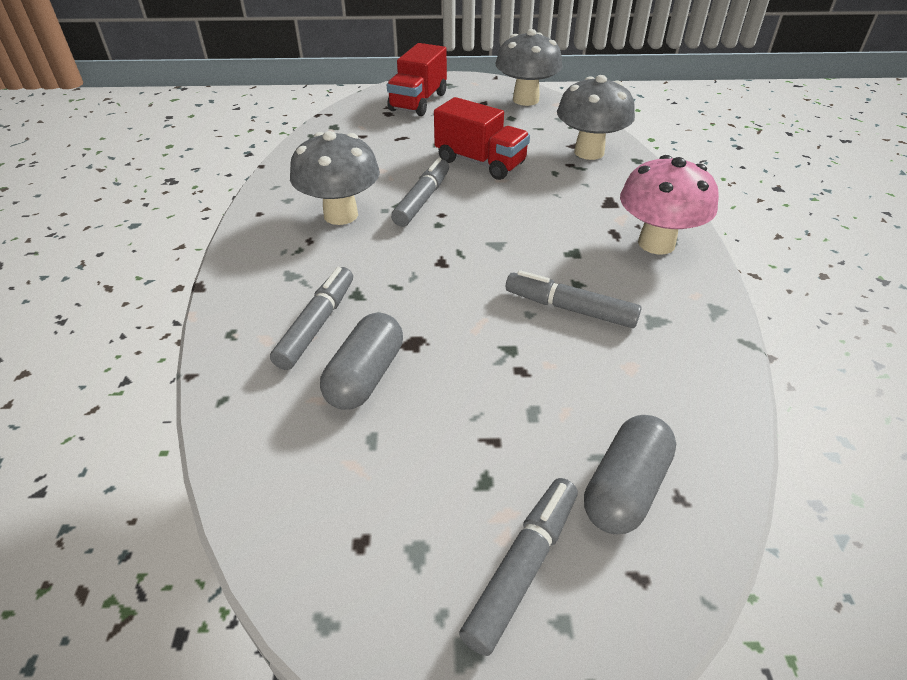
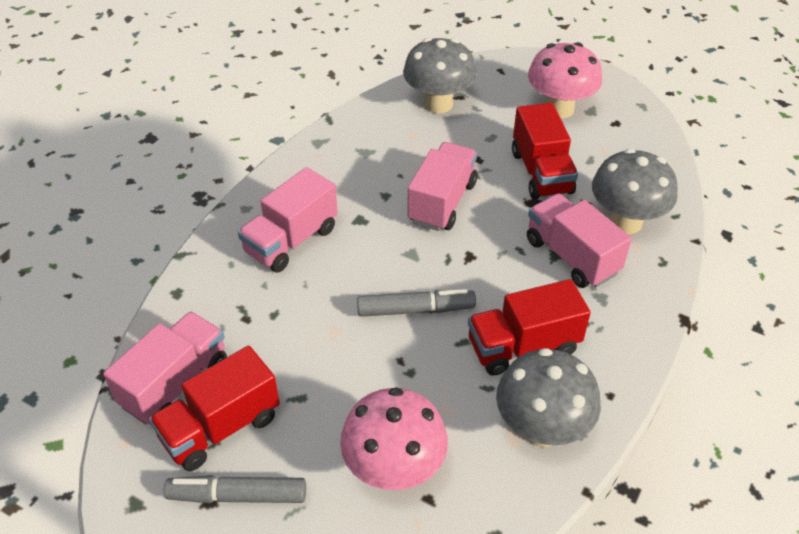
grey capsule: 2 -> 0
grey marker: 4 -> 2
pink mushroom: 1 -> 2
pink truck: 0 -> 4
red truck: 2 -> 3

